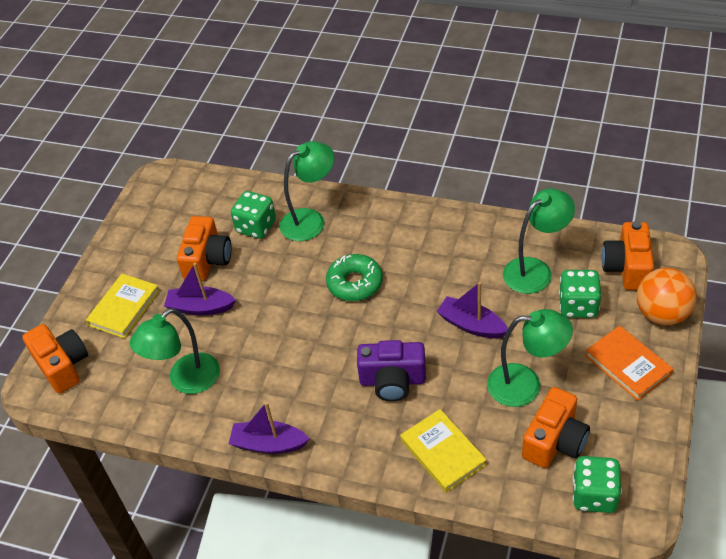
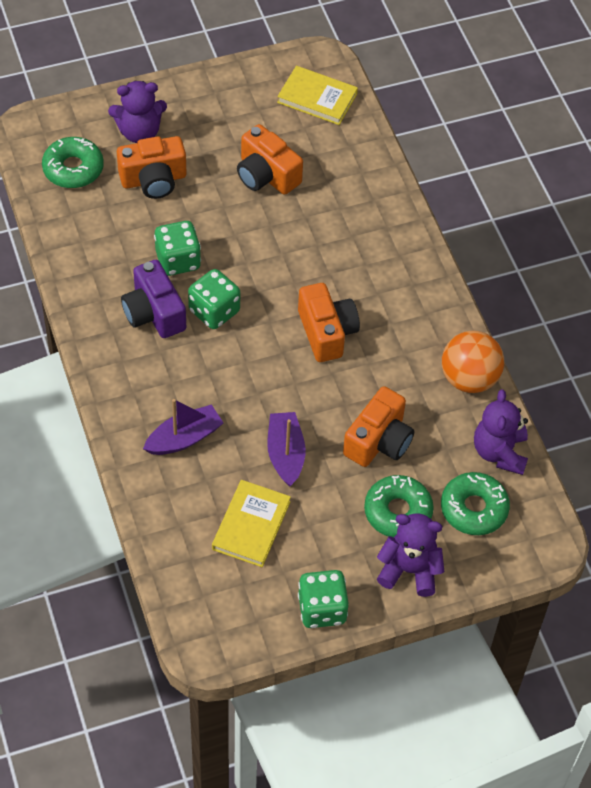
green donut: 1 -> 3
green lamp: 4 -> 0
orange book: 1 -> 0
purple boat: 3 -> 2
purple teddy bear: 0 -> 3

